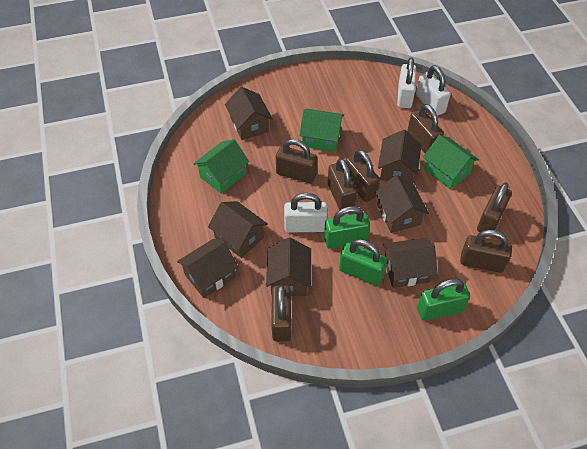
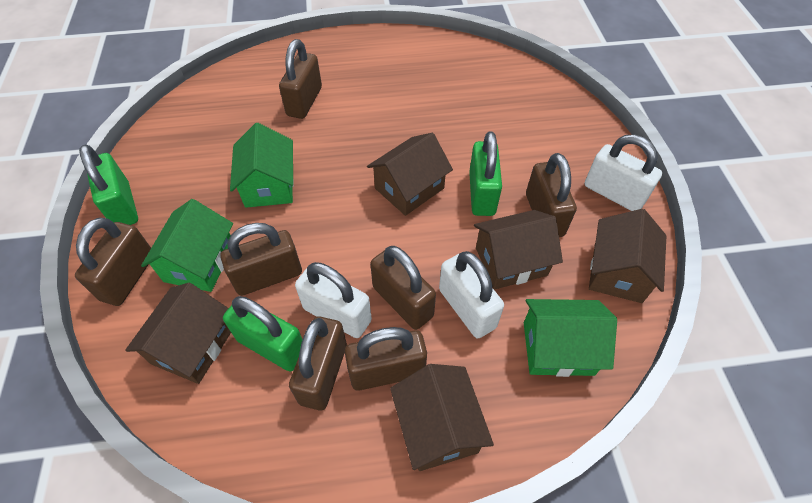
brown house: 7 -> 5

